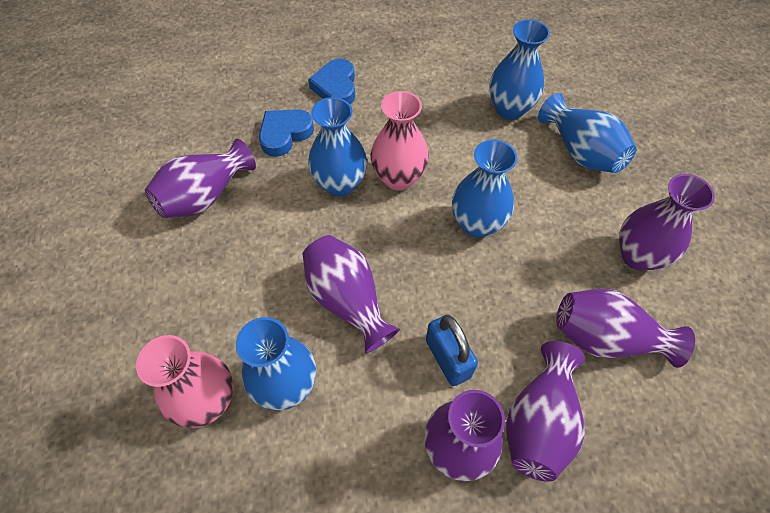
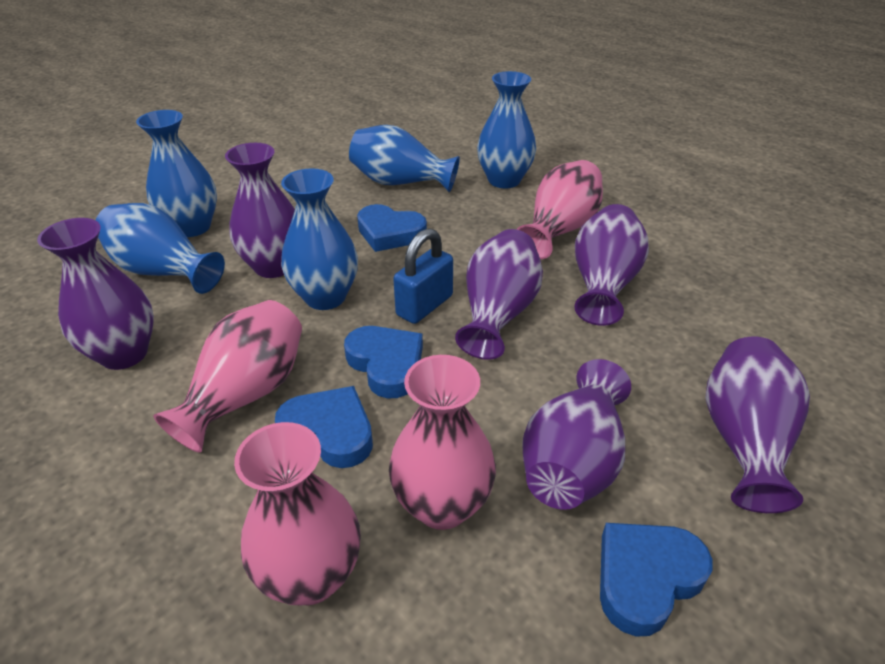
blue heart: 2 -> 4
pink vase: 2 -> 4

